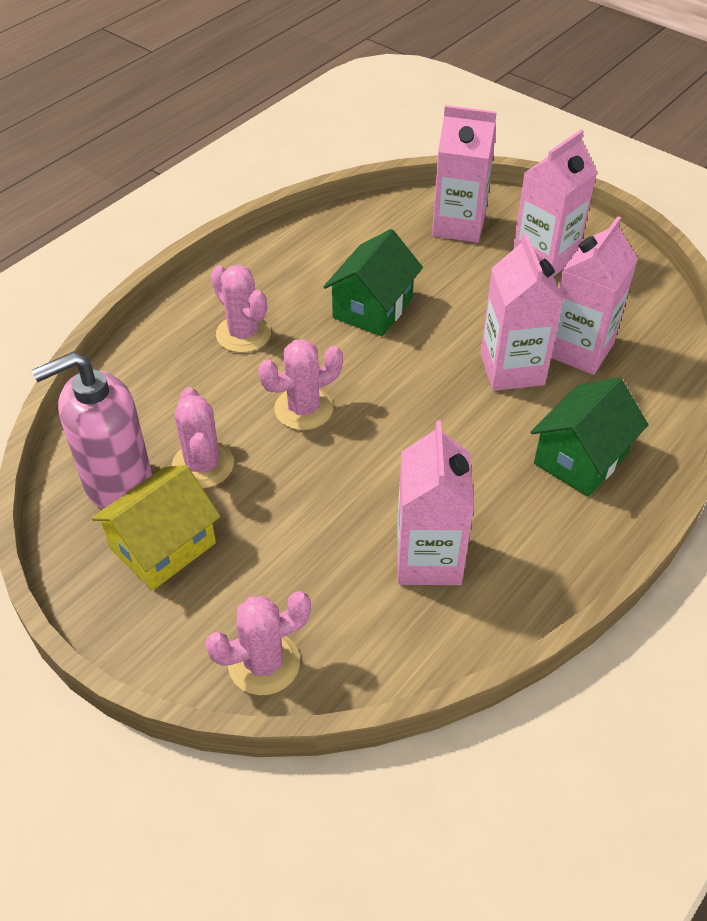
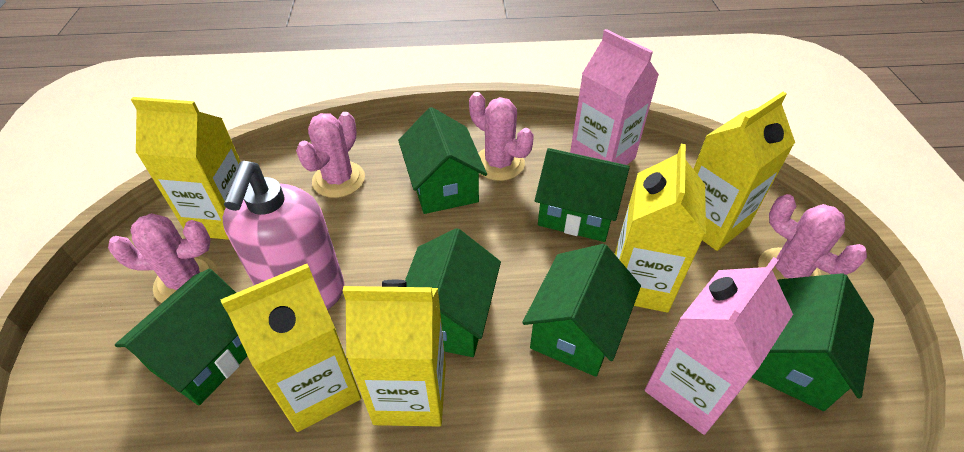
green house: 2 -> 6
pink carton: 5 -> 2
yellow carton: 0 -> 5
yellow house: 1 -> 0

